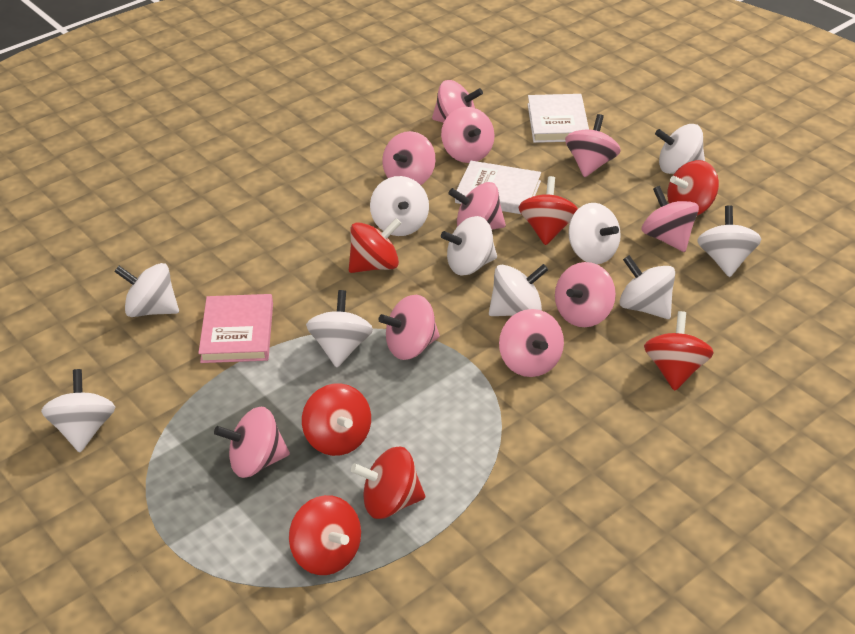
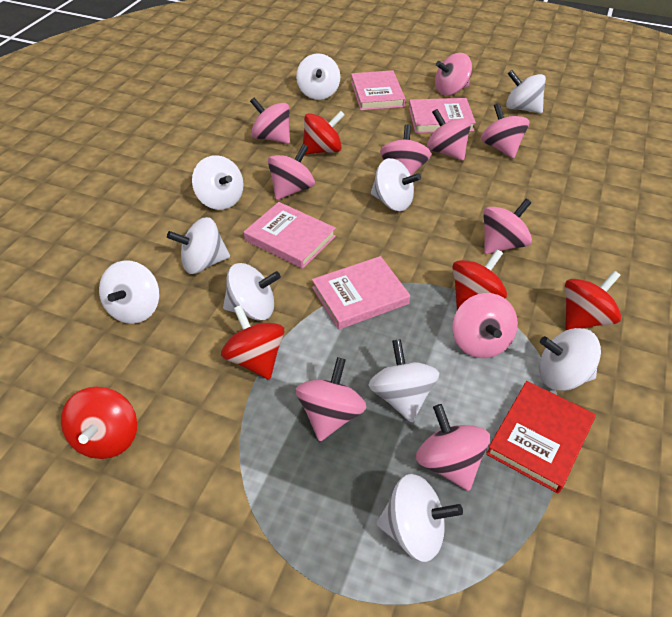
pink book: 1 -> 4
red book: 0 -> 1
red spinning top: 7 -> 5
white book: 2 -> 0

